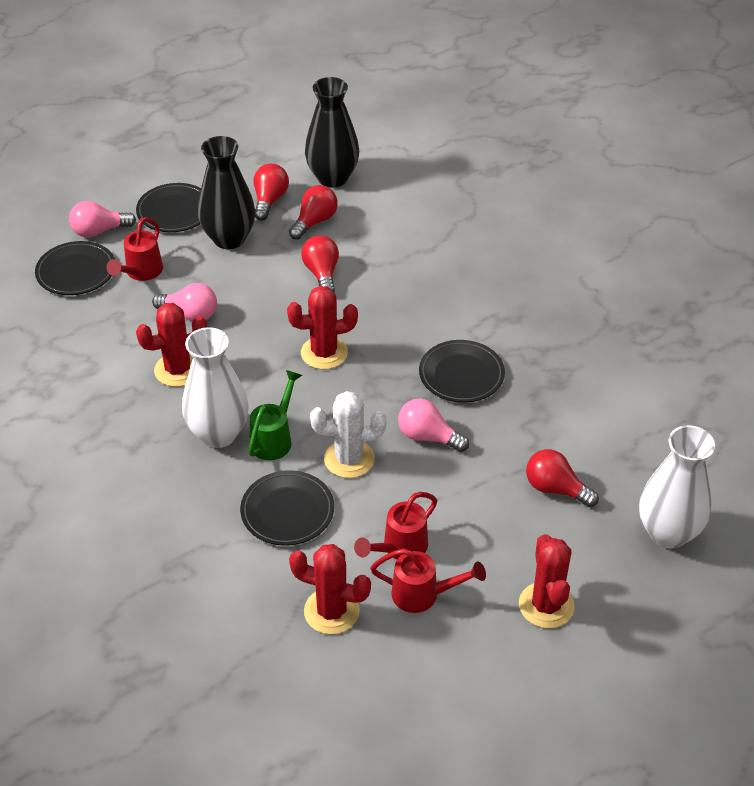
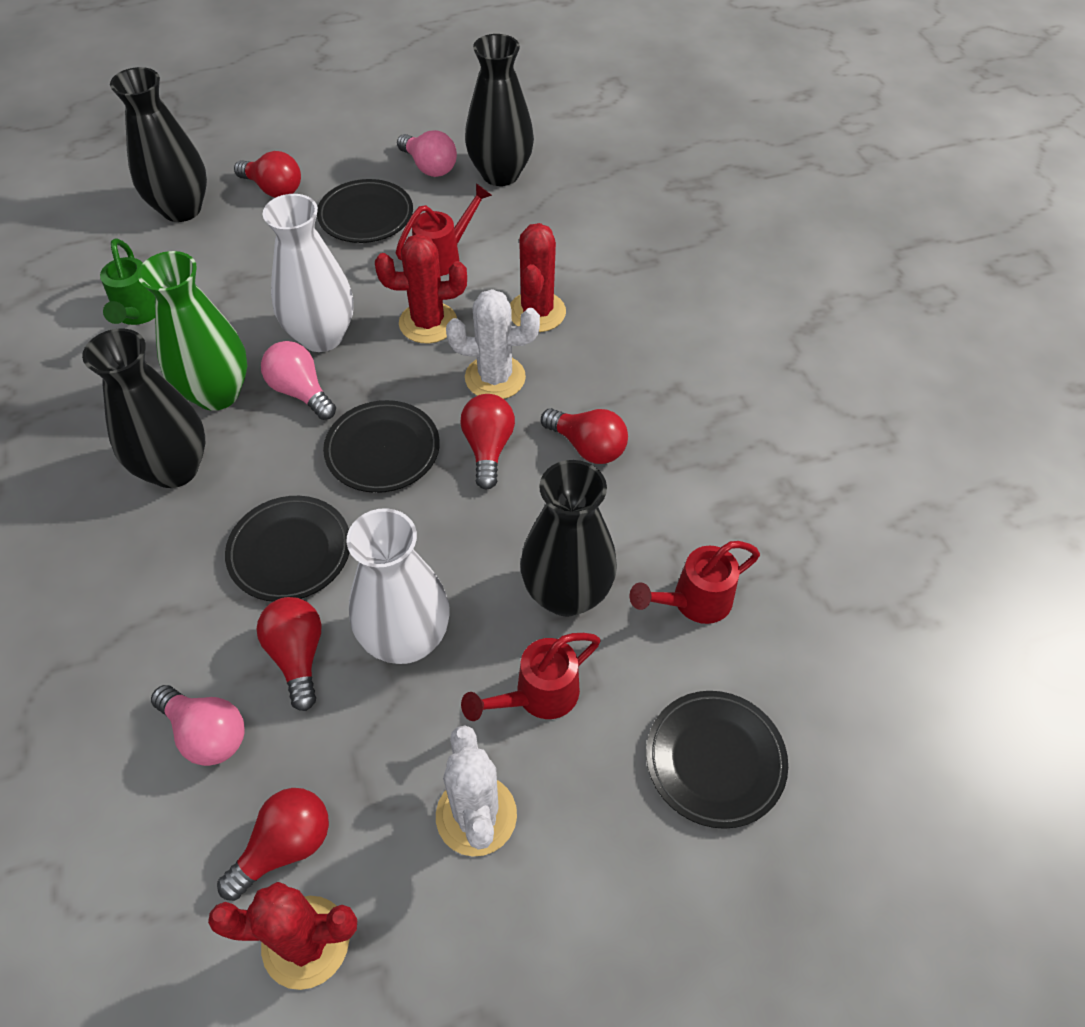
black vase: 2 -> 4
green vase: 0 -> 1
red cactus: 4 -> 3
red light bulb: 4 -> 5
white cactus: 1 -> 2

